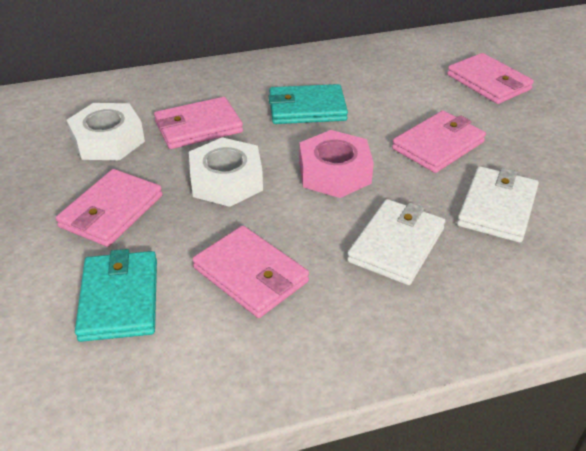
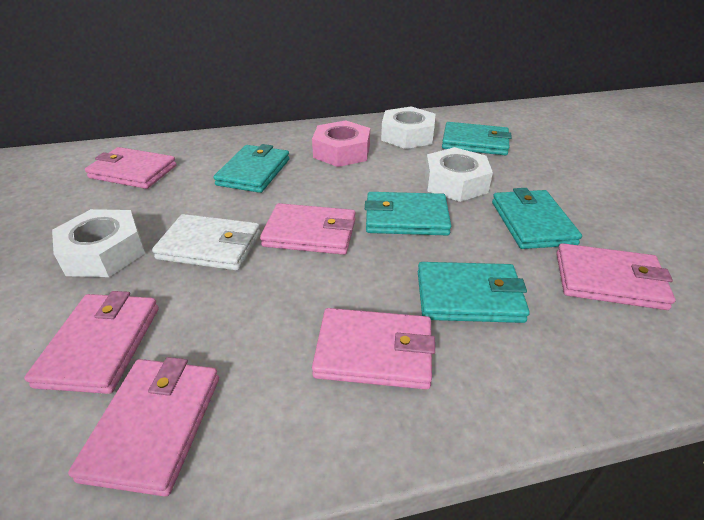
pink wallet: 5 -> 6
turquoise wallet: 2 -> 5
white nut: 2 -> 3
white wallet: 2 -> 1

